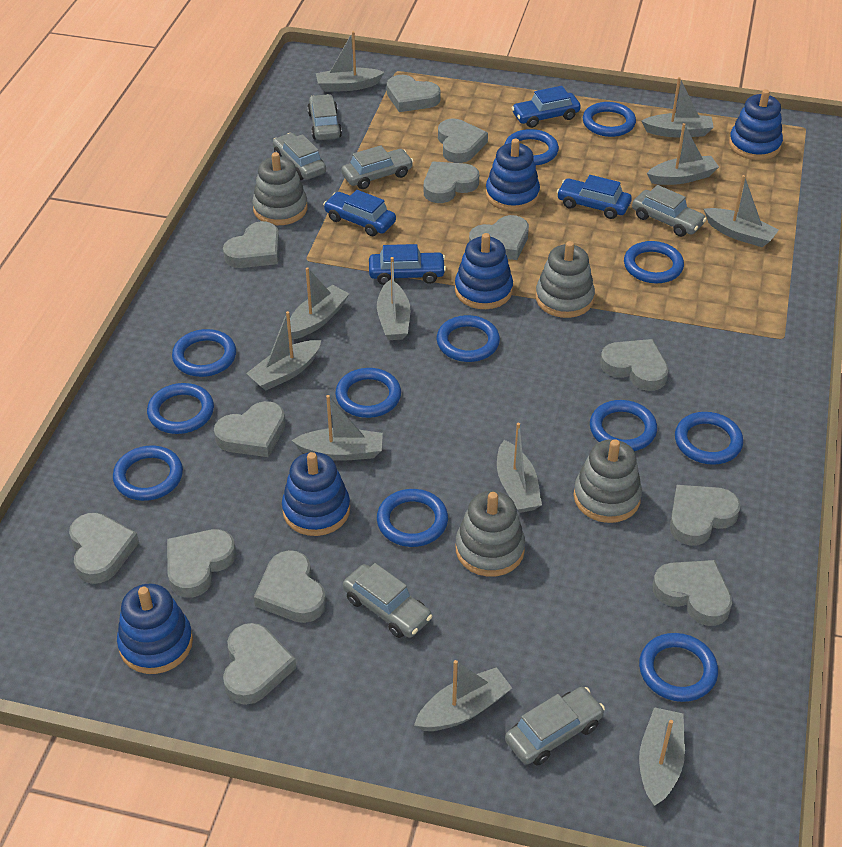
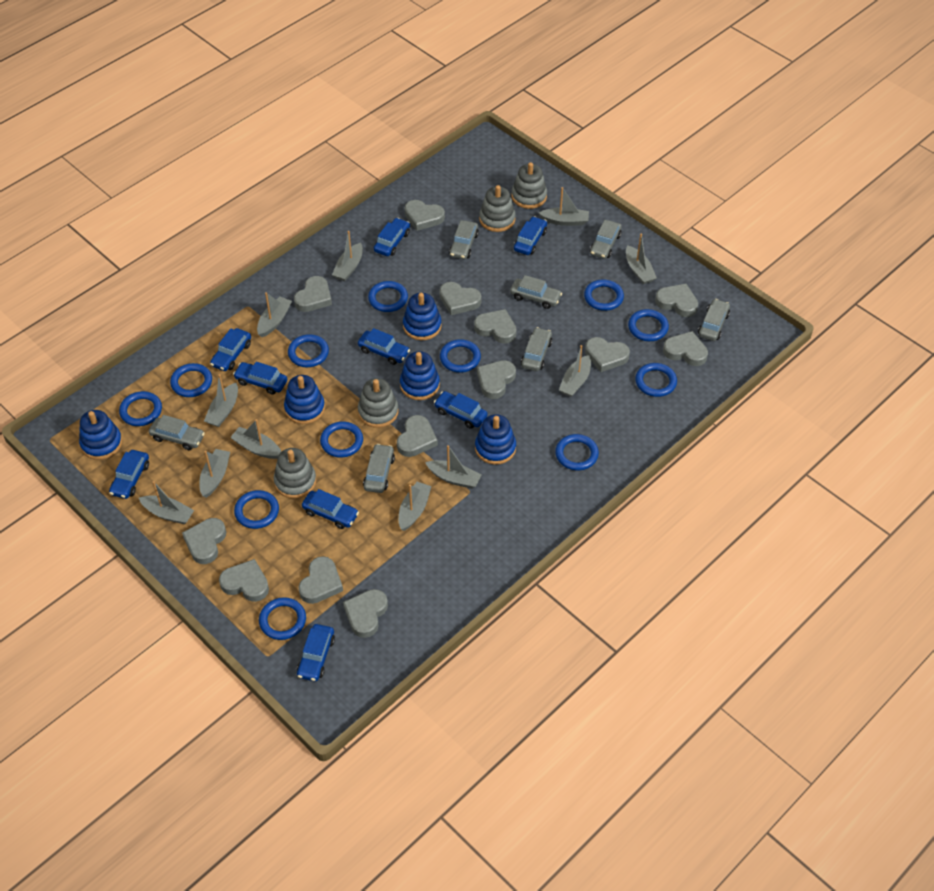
blue car: 4 -> 9
grey car: 6 -> 7

